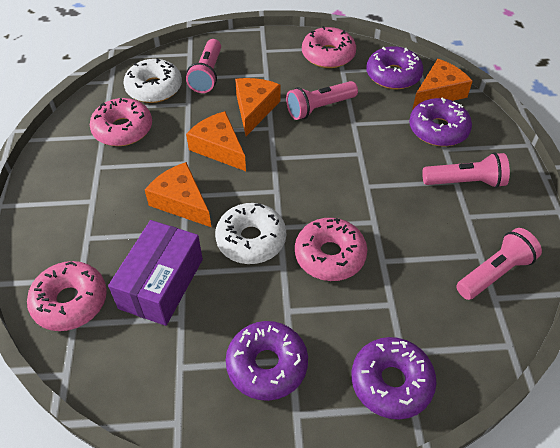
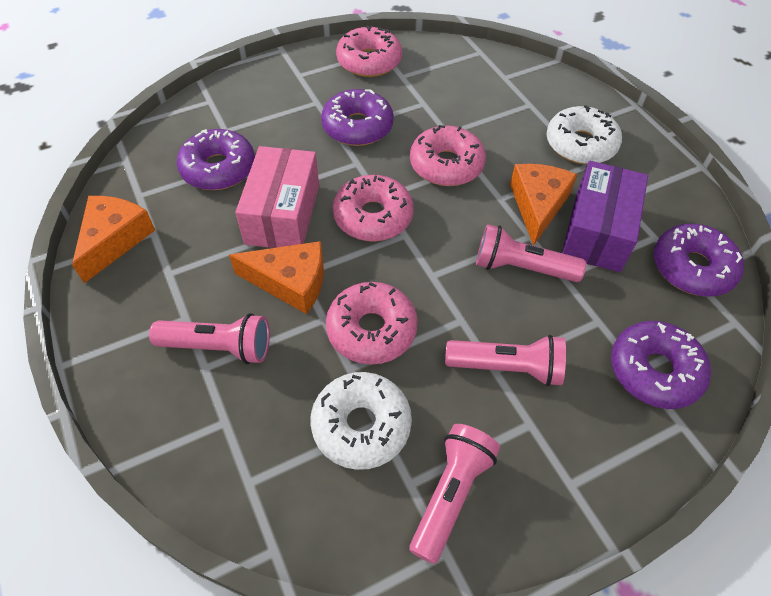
orange cheese: 4 -> 3
pink box: 0 -> 1

